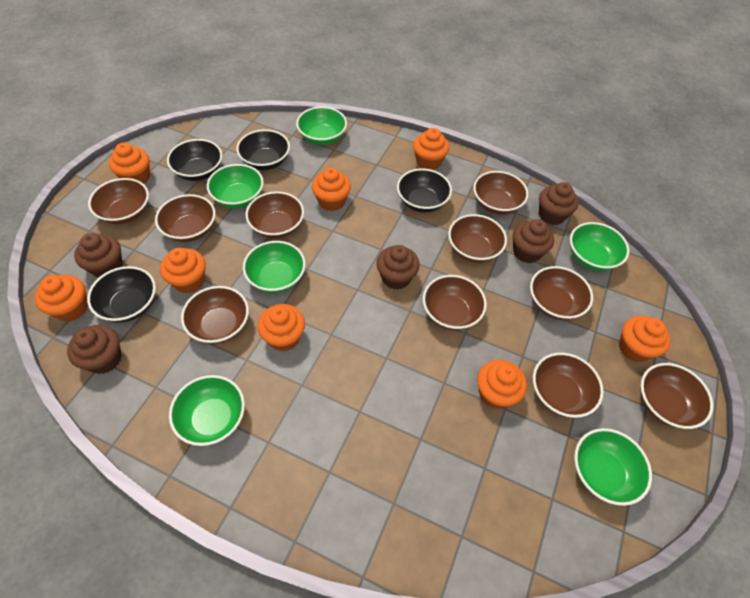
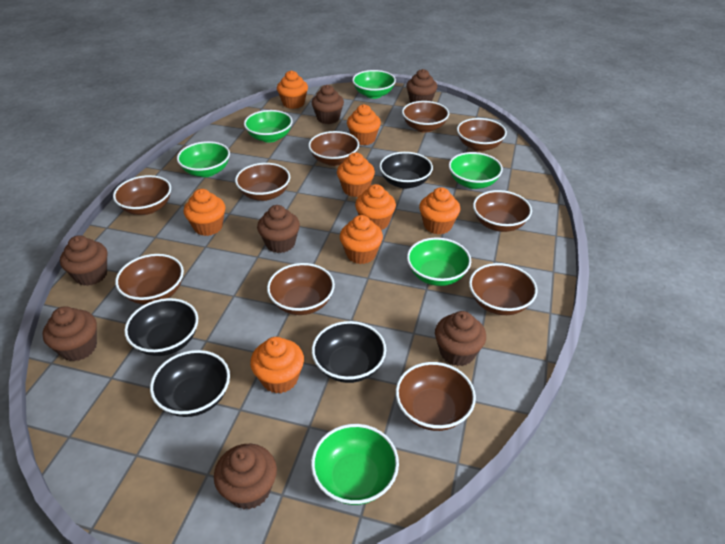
brown cupcake: 5 -> 7

